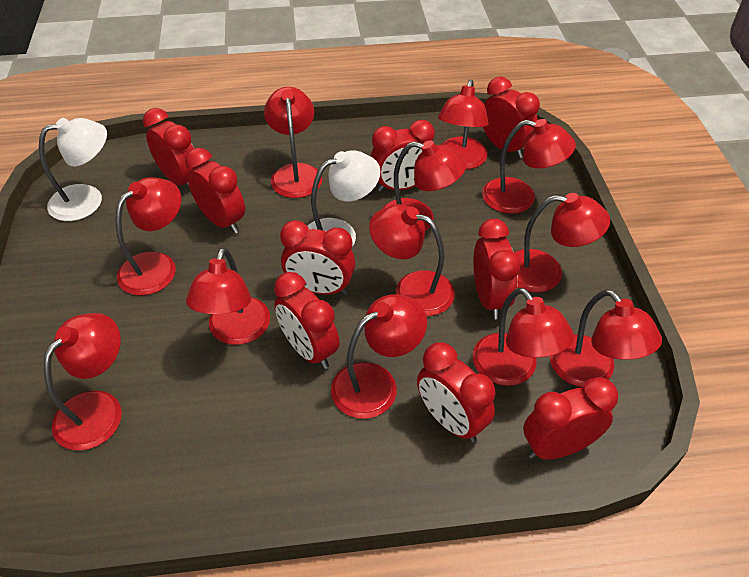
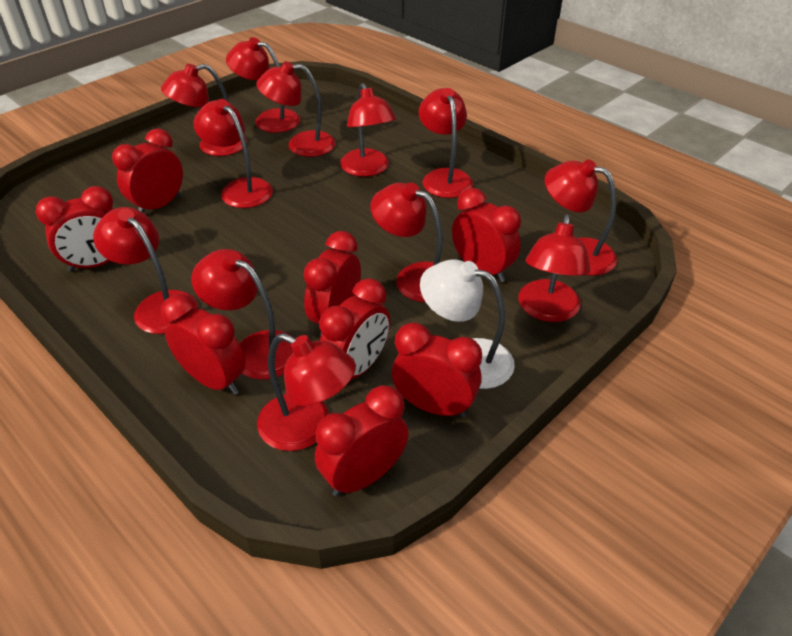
red clock: 9 -> 8
white lamp: 2 -> 1

